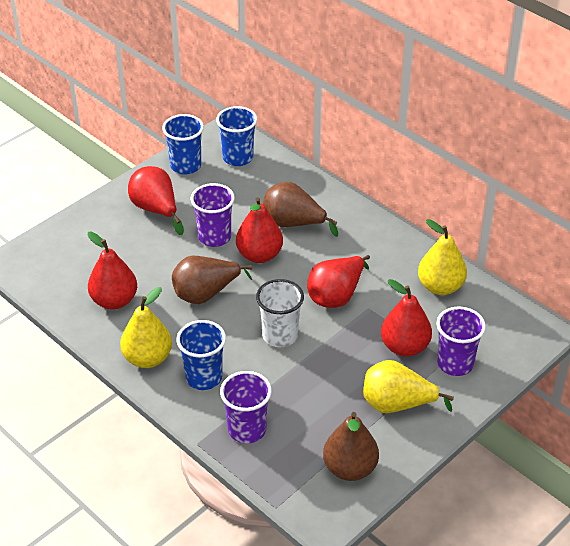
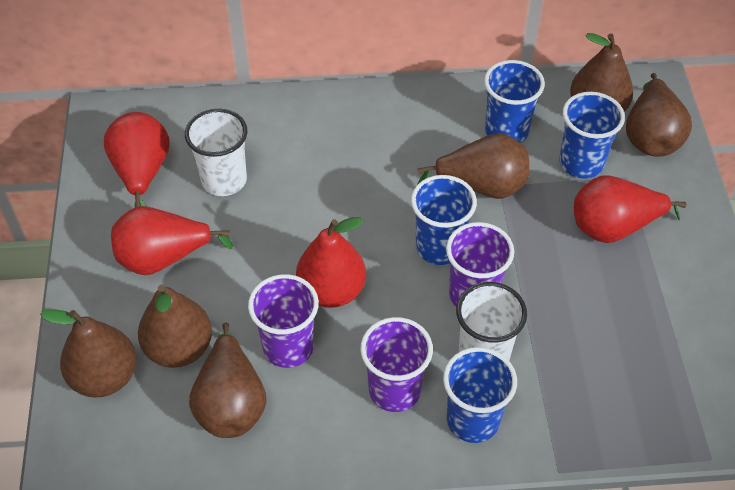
blue cup: 3 -> 4
brown pear: 3 -> 6
red pear: 5 -> 4
white cup: 1 -> 2
yellow pear: 3 -> 0

